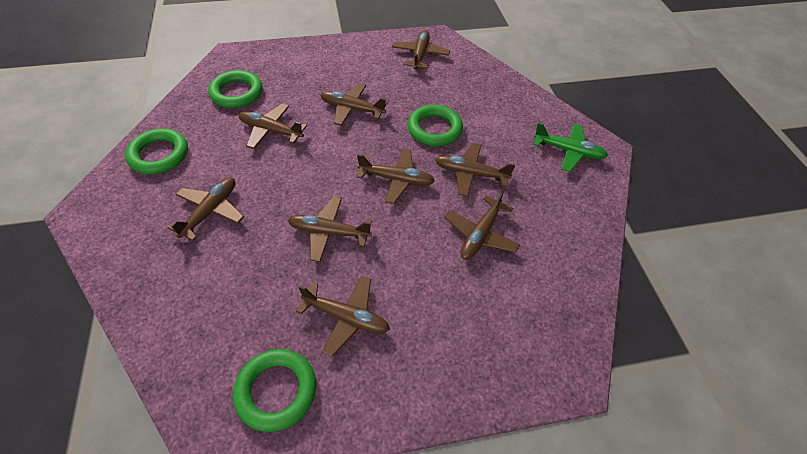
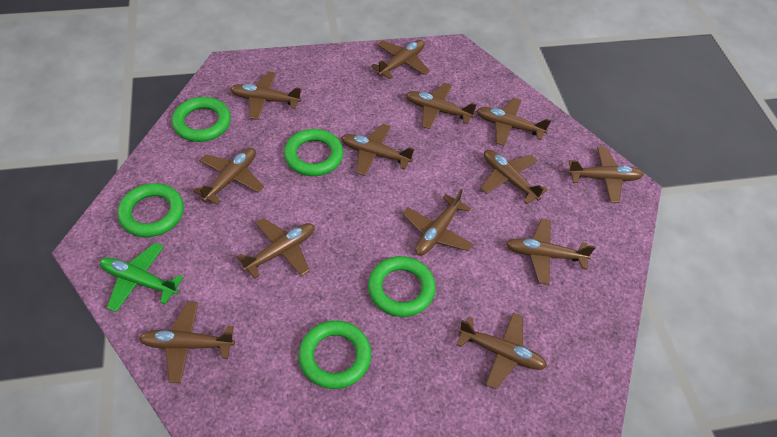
brown plane: 9 -> 13
green ring: 4 -> 5

